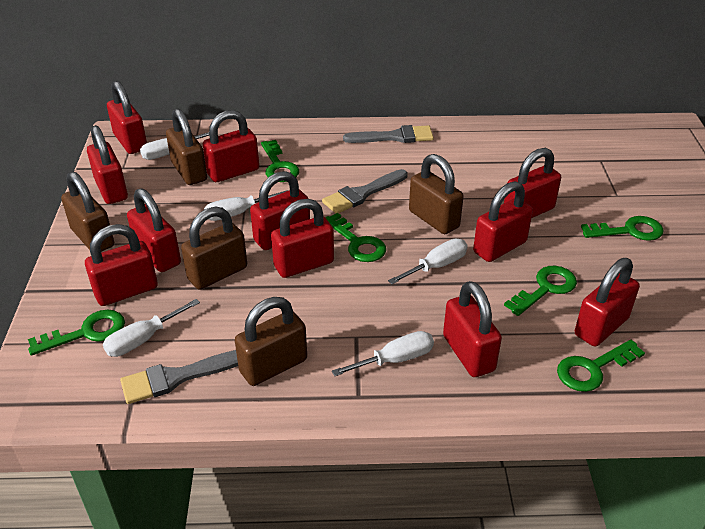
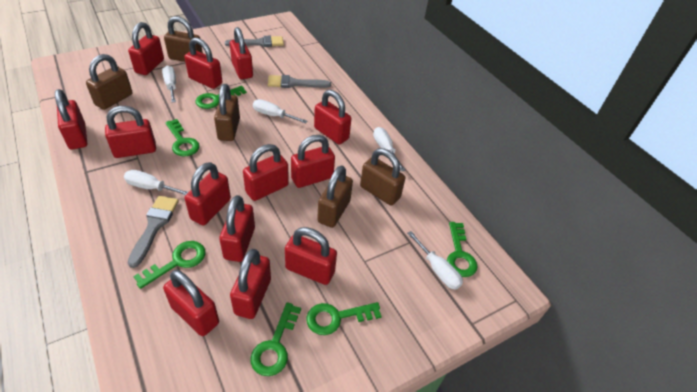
red padlock: 11 -> 13

